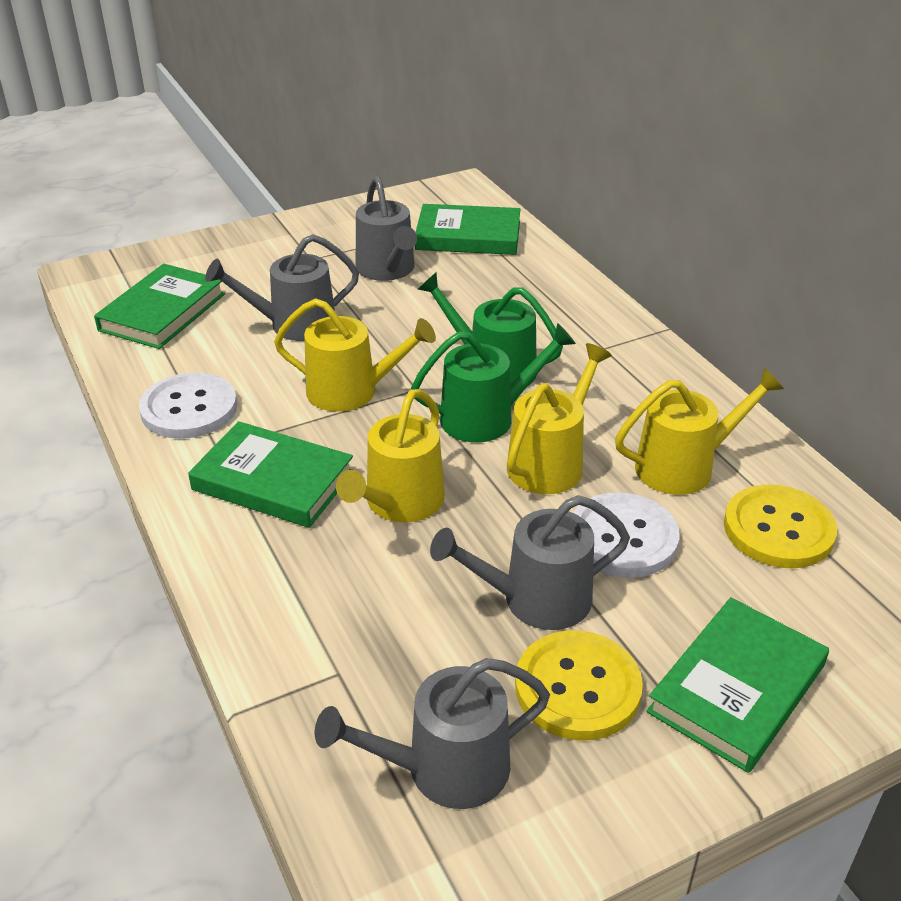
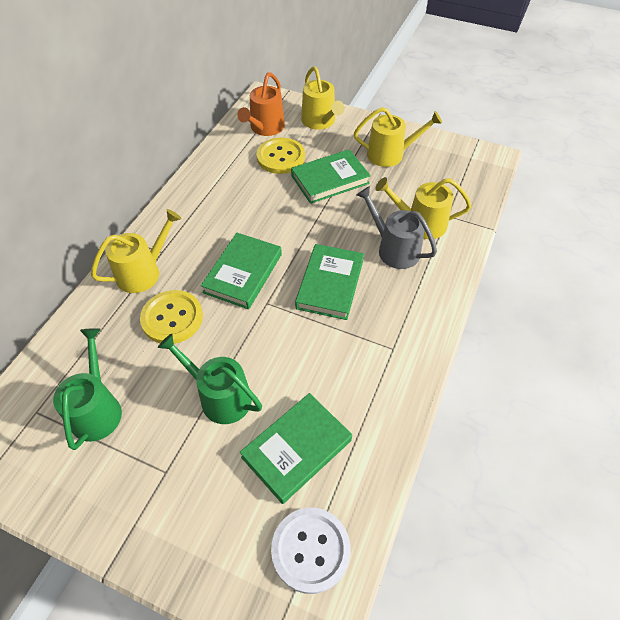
grey watering can: 4 -> 1
orange watering can: 0 -> 1
white button: 2 -> 1

